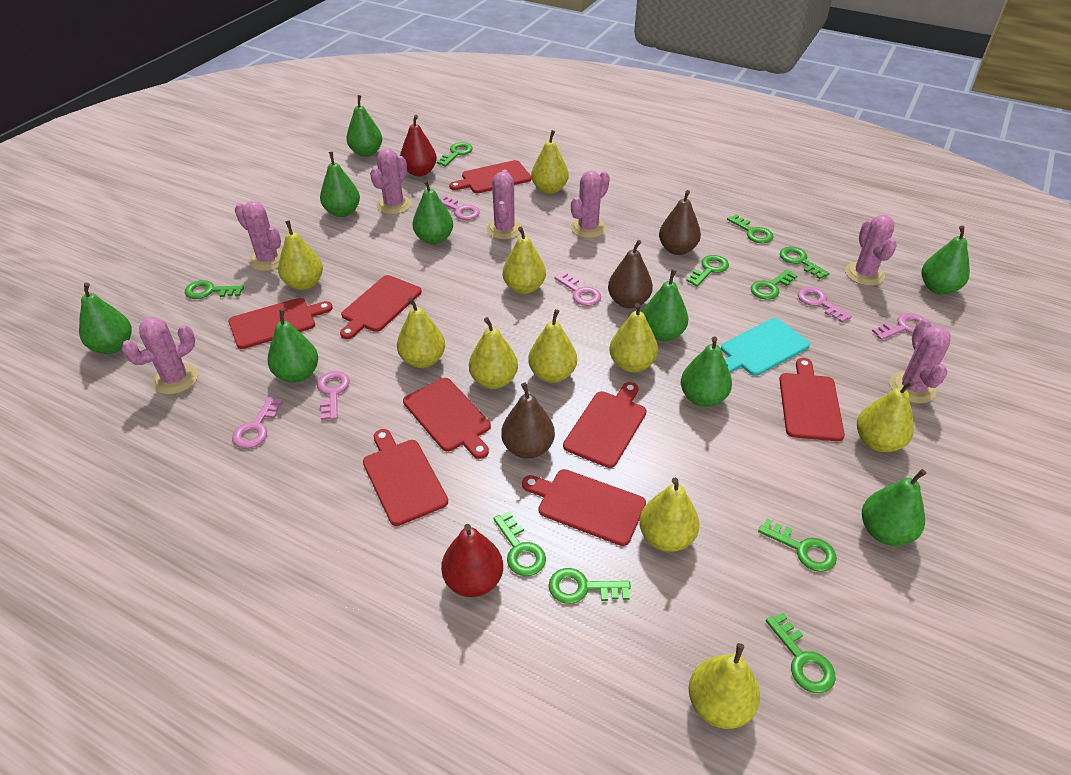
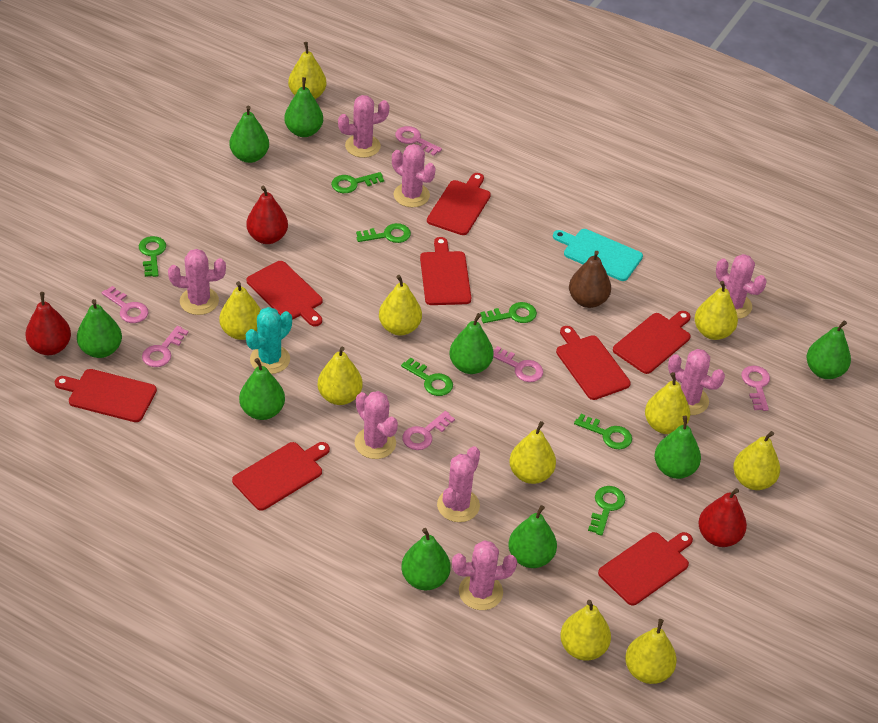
brown pear: 3 -> 1
green key: 10 -> 7
pink cactus: 7 -> 8
red pear: 2 -> 3
turquoise cactus: 0 -> 1

